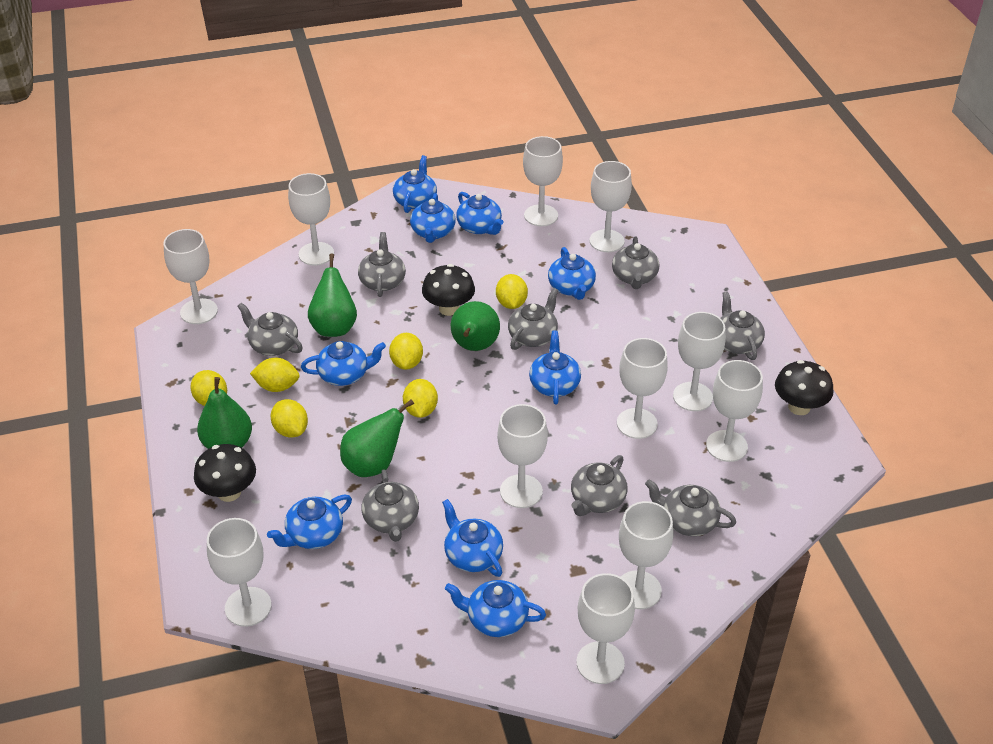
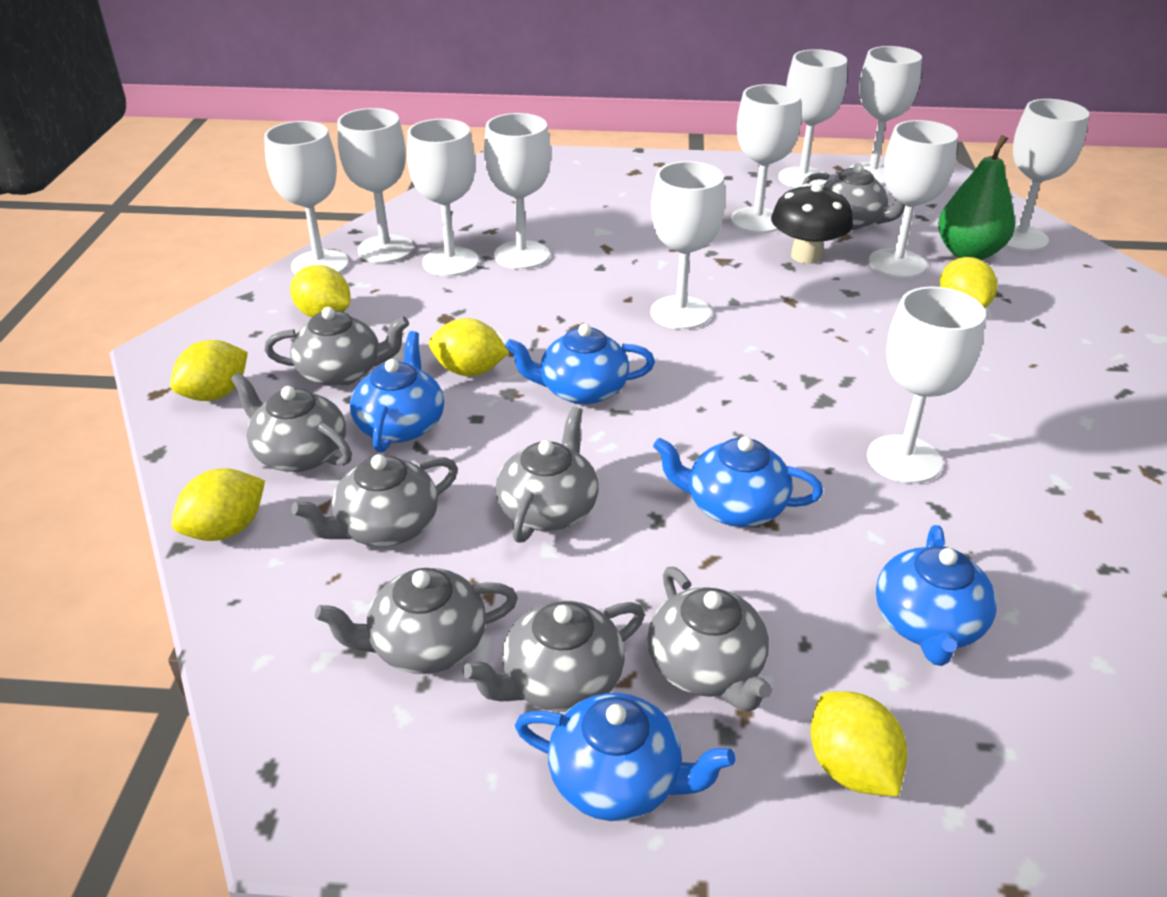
black mushroom: 3 -> 1
blue teapot: 9 -> 5
green pear: 4 -> 1

